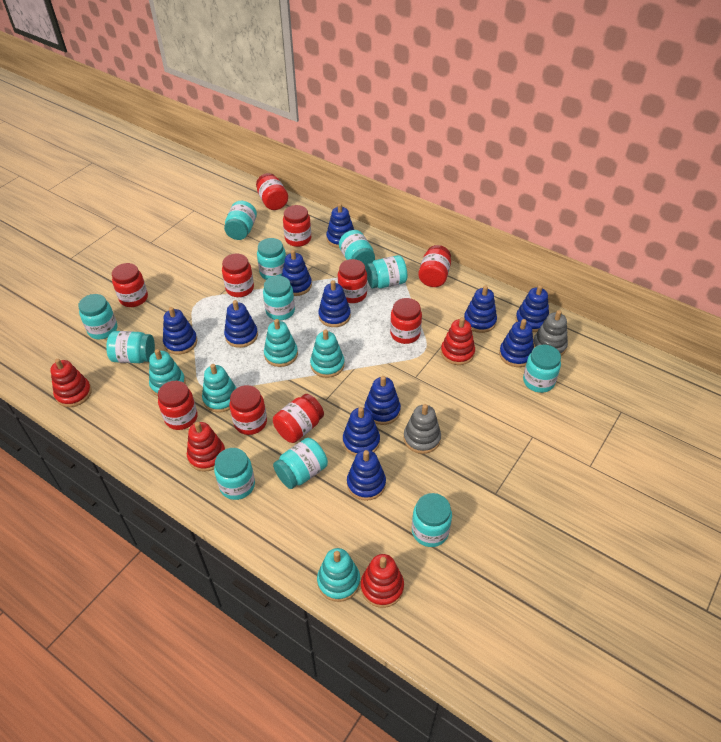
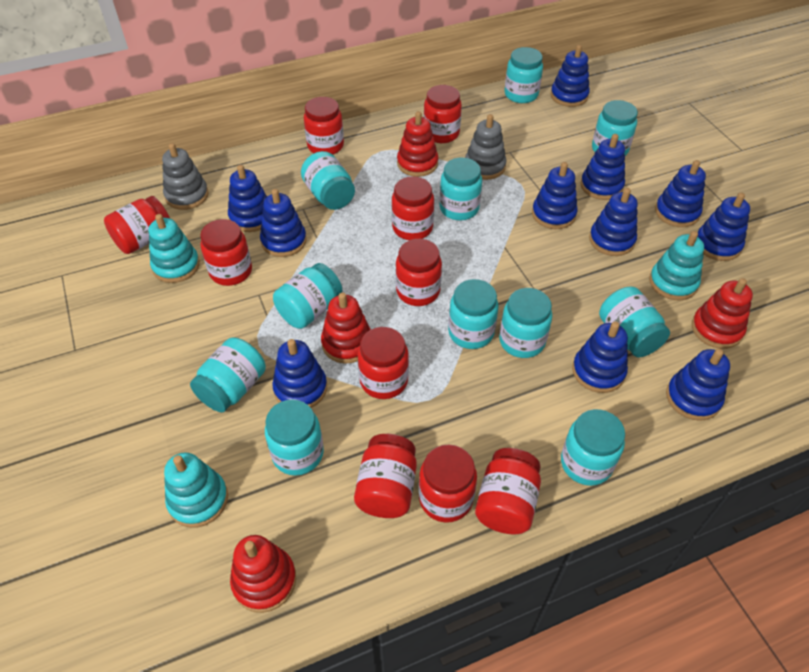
turquoise stacking toy: 5 -> 3

